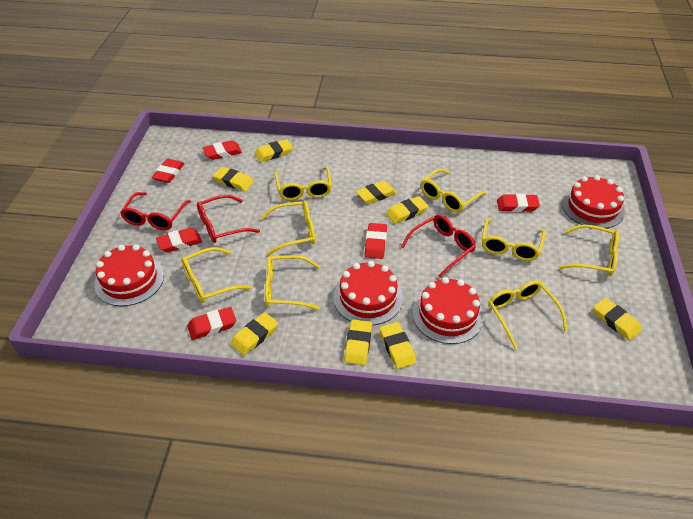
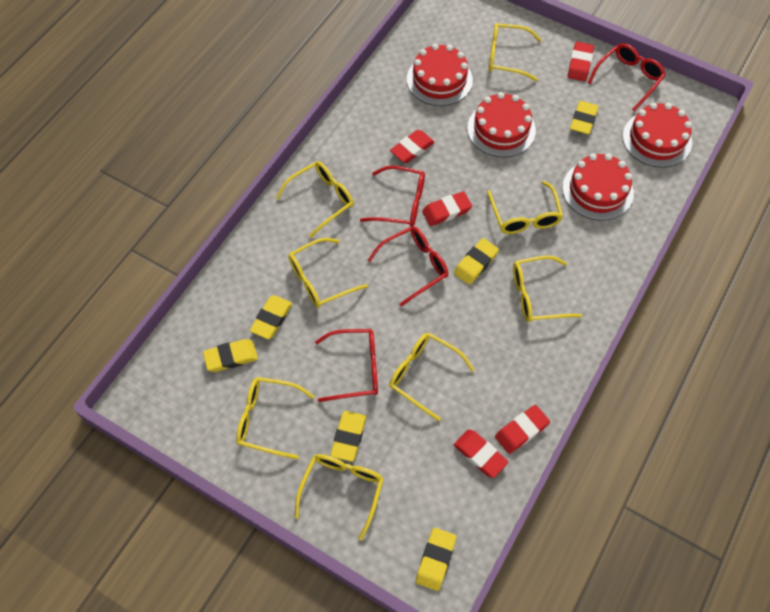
red eraser: 6 -> 5
red glasses: 3 -> 4
yellow eraser: 8 -> 6

